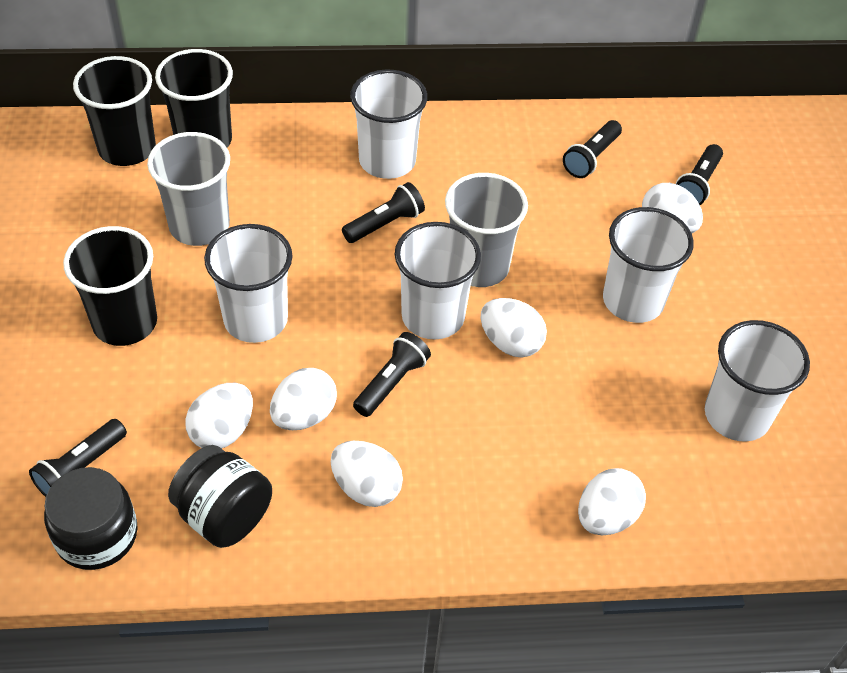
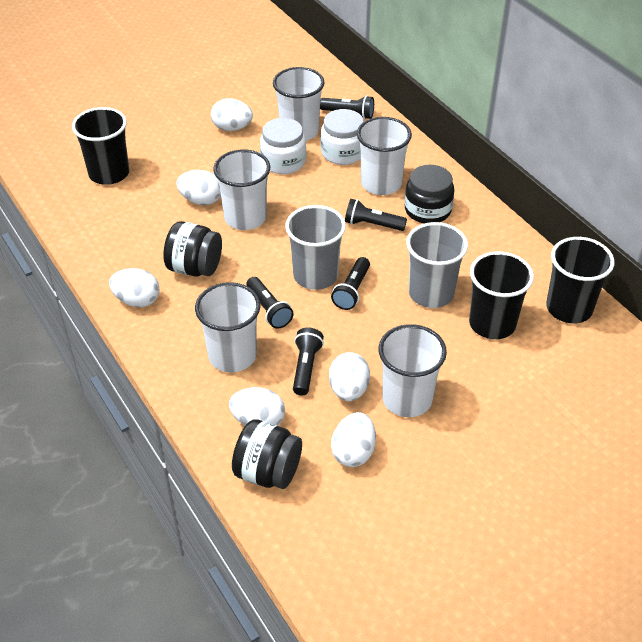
black jar: 2 -> 3
white jar: 0 -> 2

